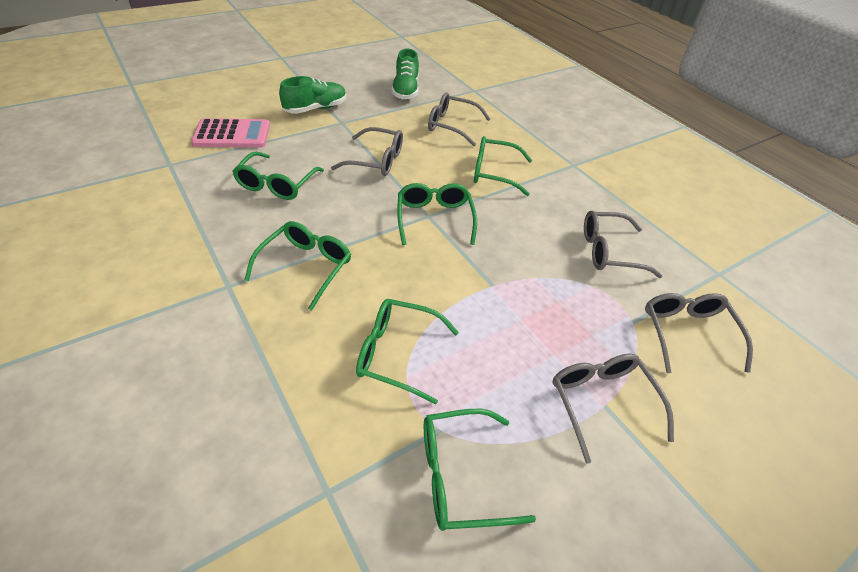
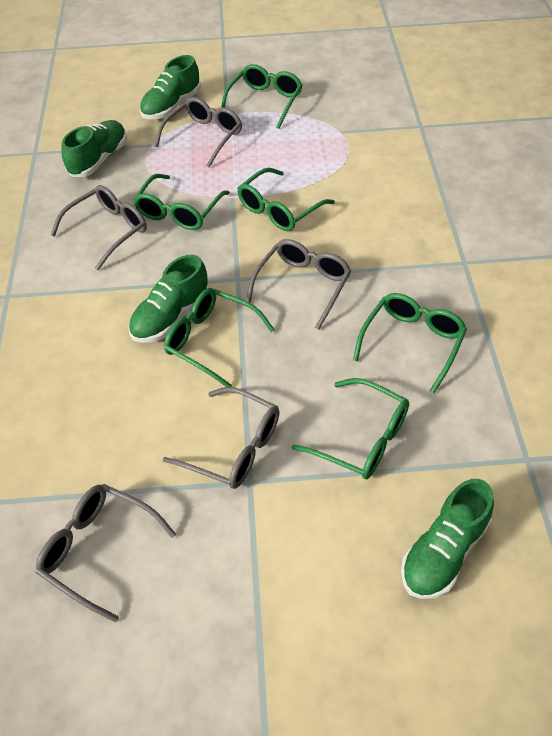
green shoe: 2 -> 4
pink calculator: 1 -> 0

